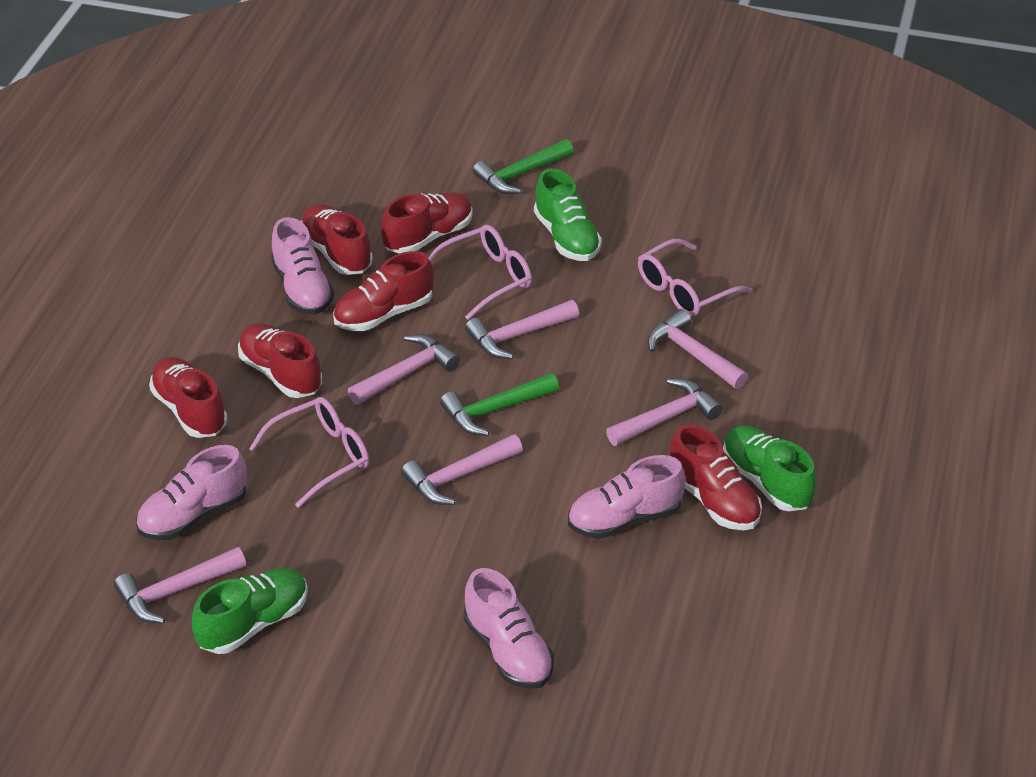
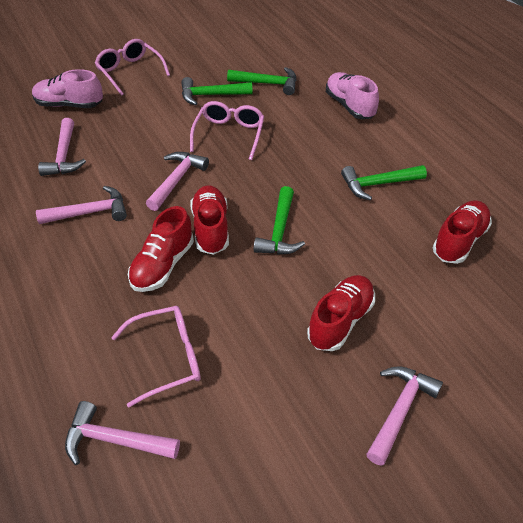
green hammer: 2 -> 4
green shoe: 3 -> 0
pink hammer: 6 -> 5
pink shoe: 4 -> 2
red shoe: 6 -> 4

